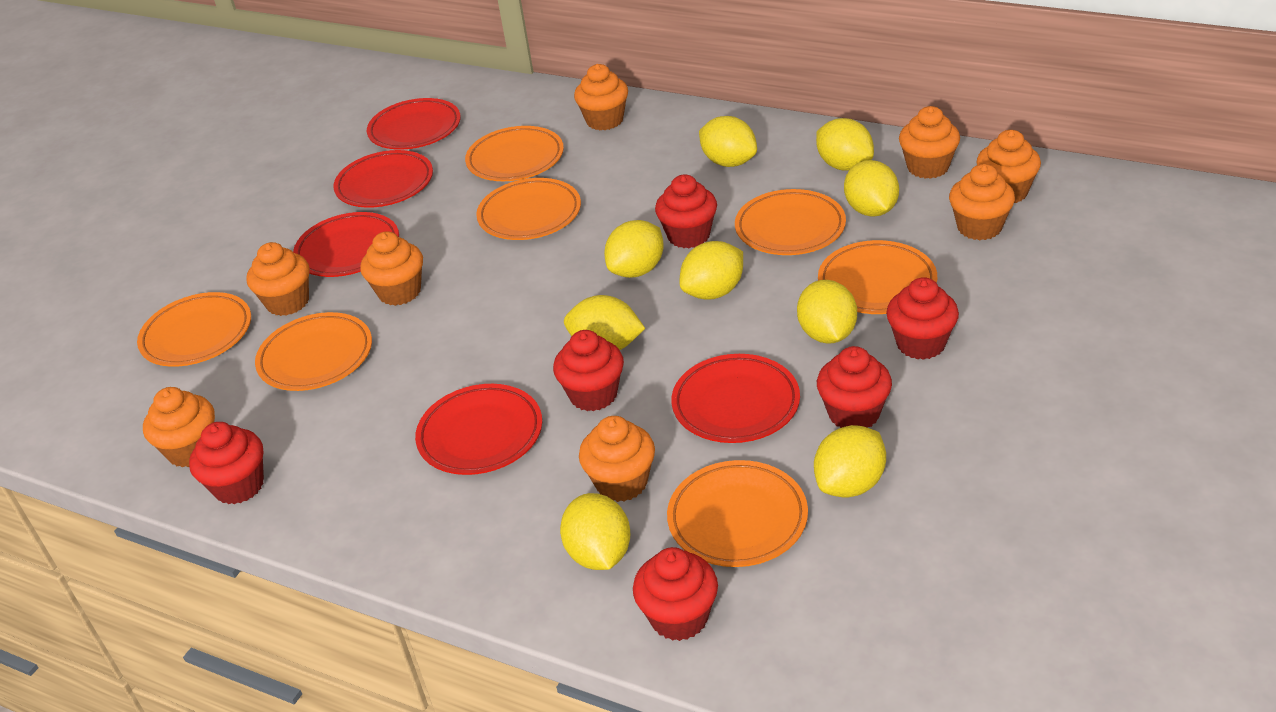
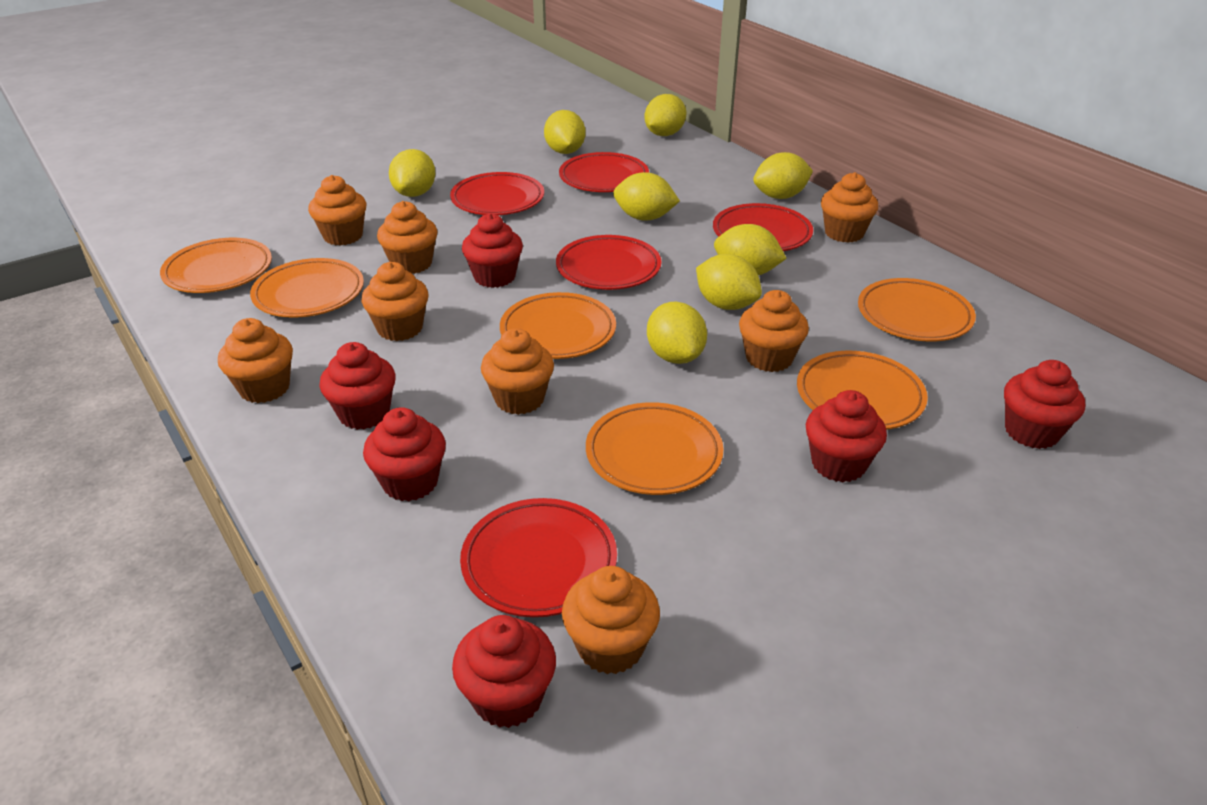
orange plate: 7 -> 6
yellow lemon: 9 -> 8

